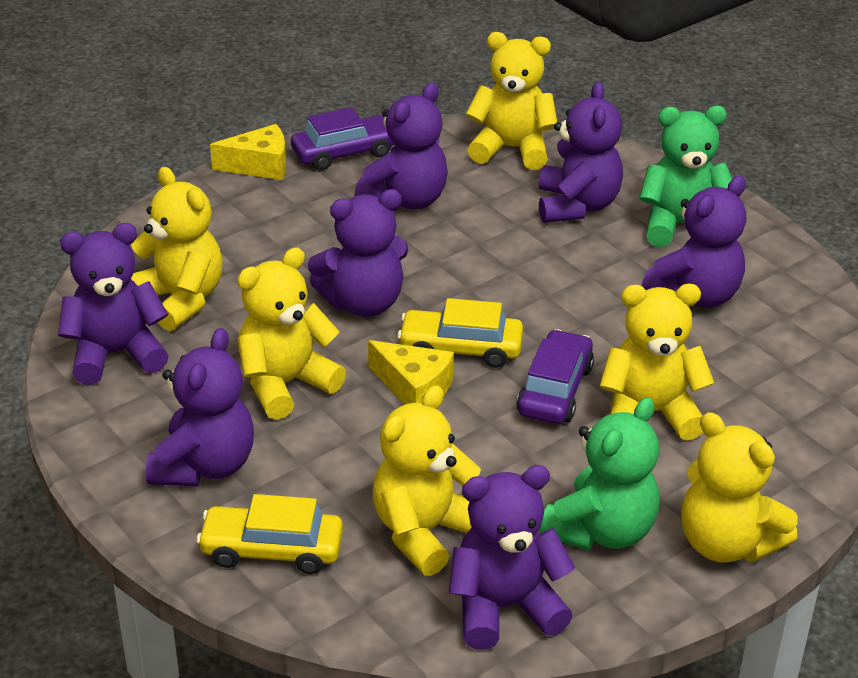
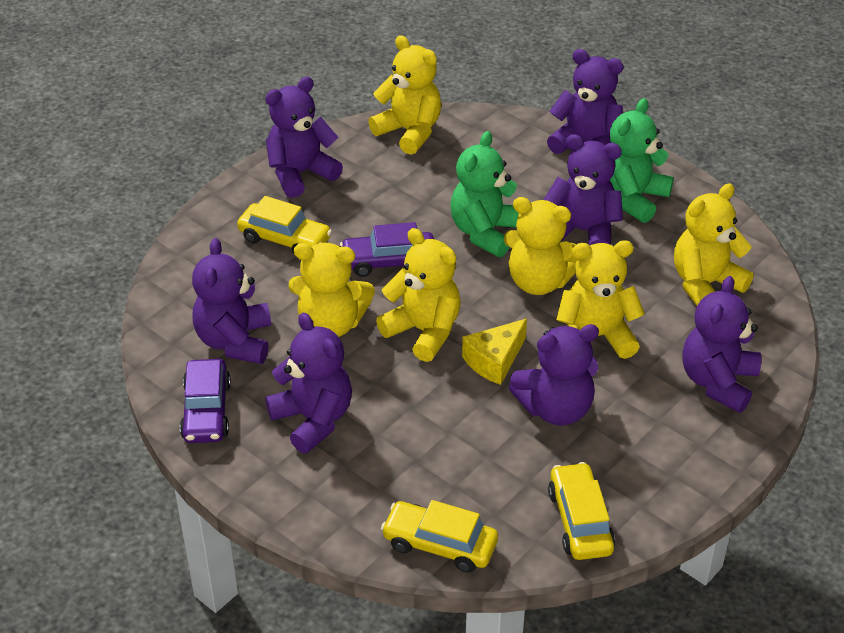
yellow car: 2 -> 3
yellow cheese: 2 -> 1

